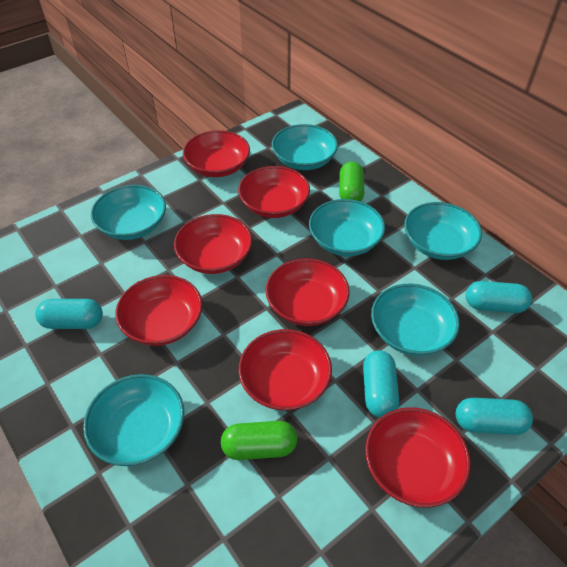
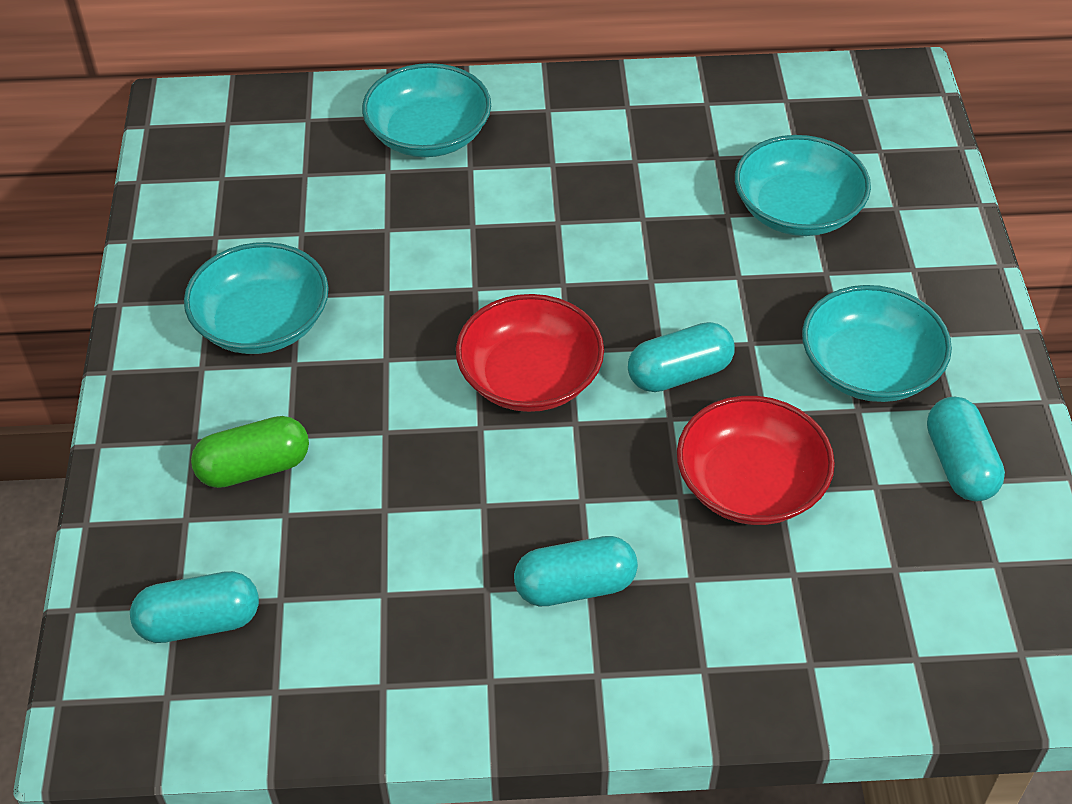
green capsule: 2 -> 1
red bowl: 7 -> 2
turquoise bowl: 6 -> 4

